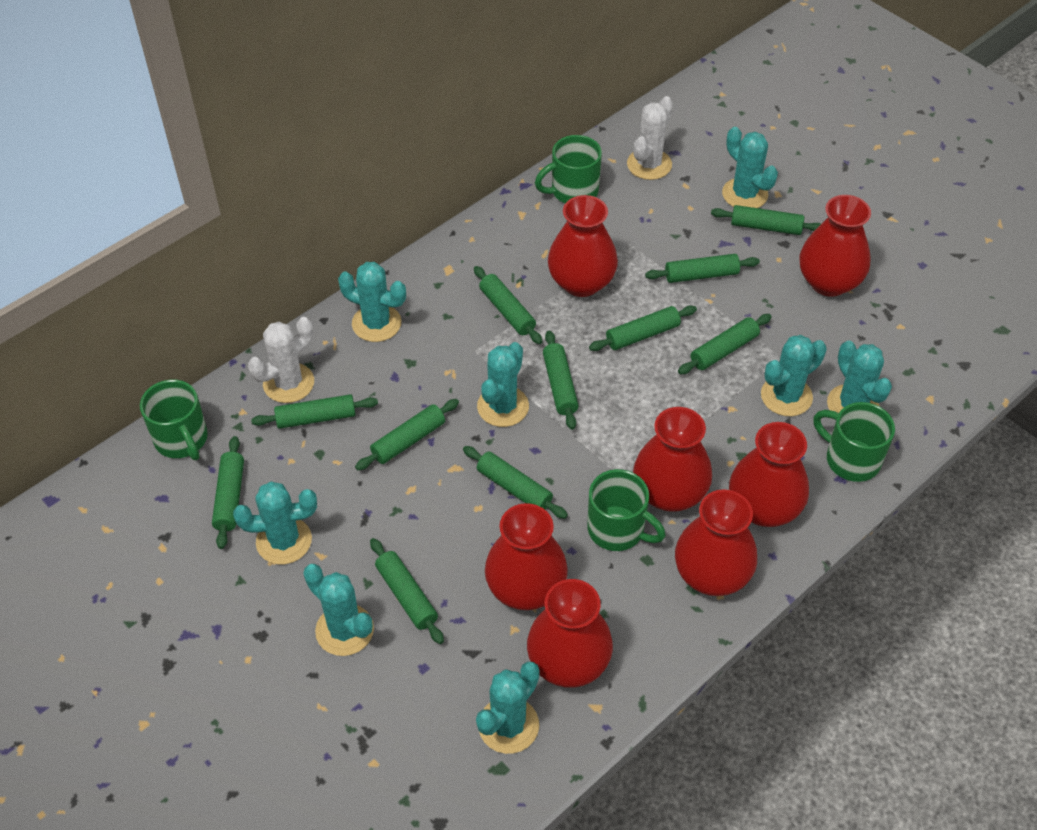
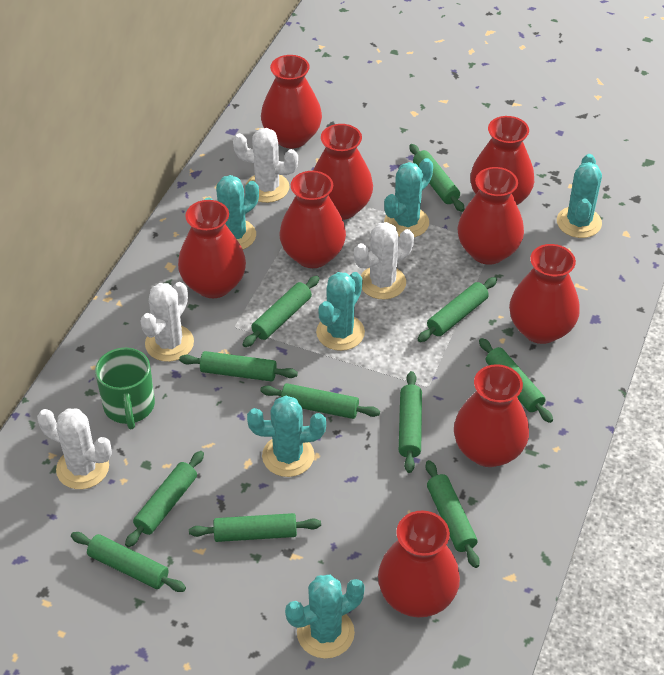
green mug: 4 -> 1
red vase: 7 -> 9
turquoise cactus: 8 -> 6
white cactus: 2 -> 4

